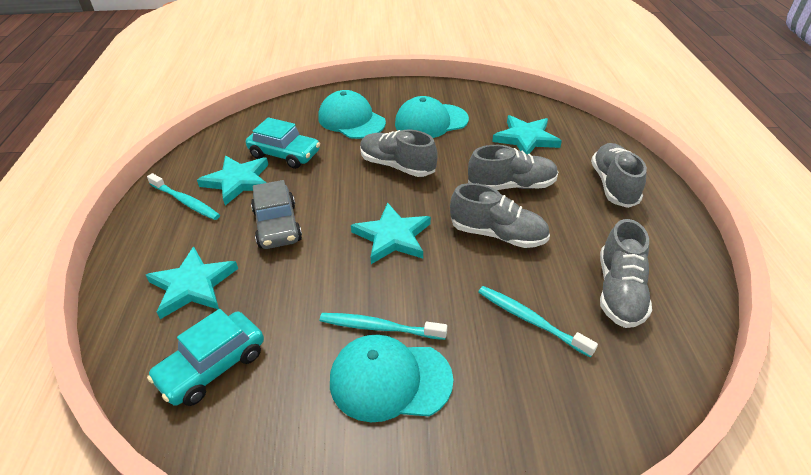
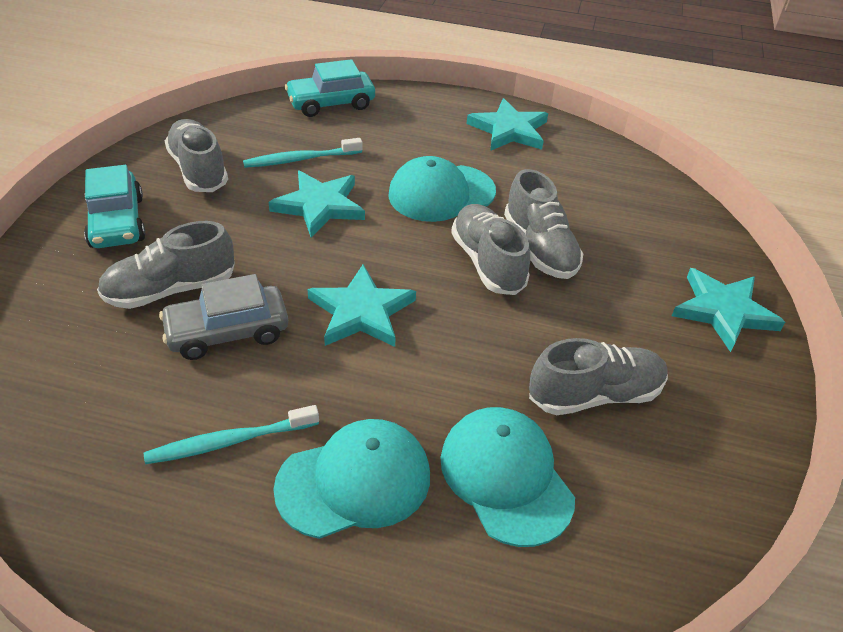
turquoise toothbrush: 3 -> 2

